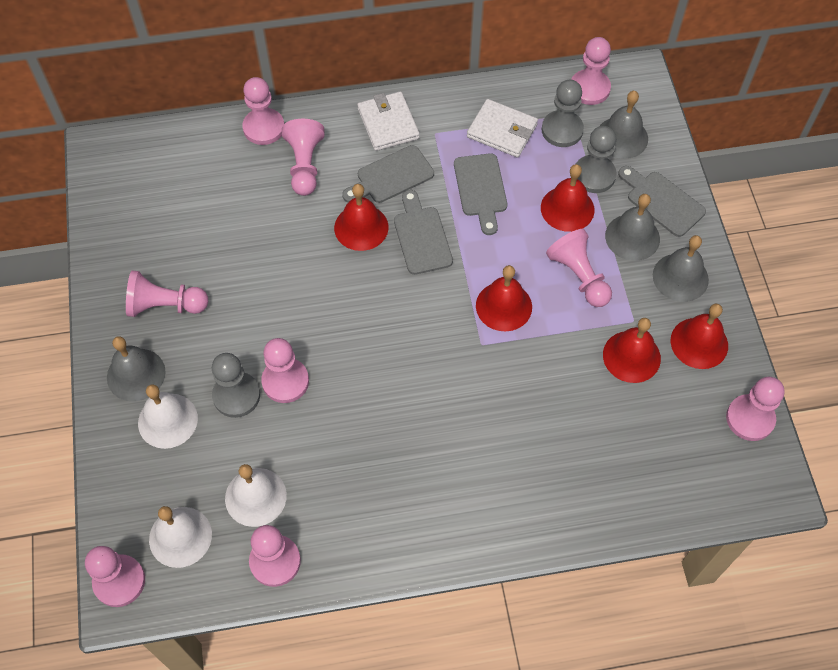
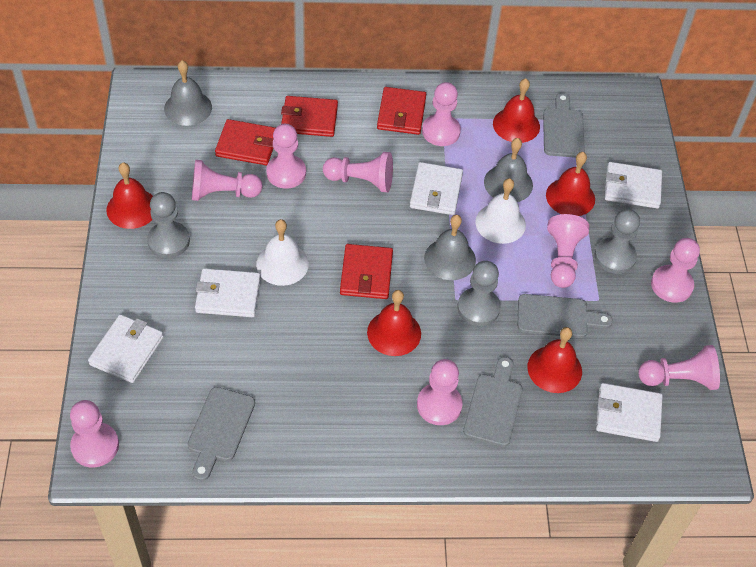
grey bell: 4 -> 3
red wallet: 0 -> 4
white bell: 3 -> 2
white wallet: 2 -> 5

